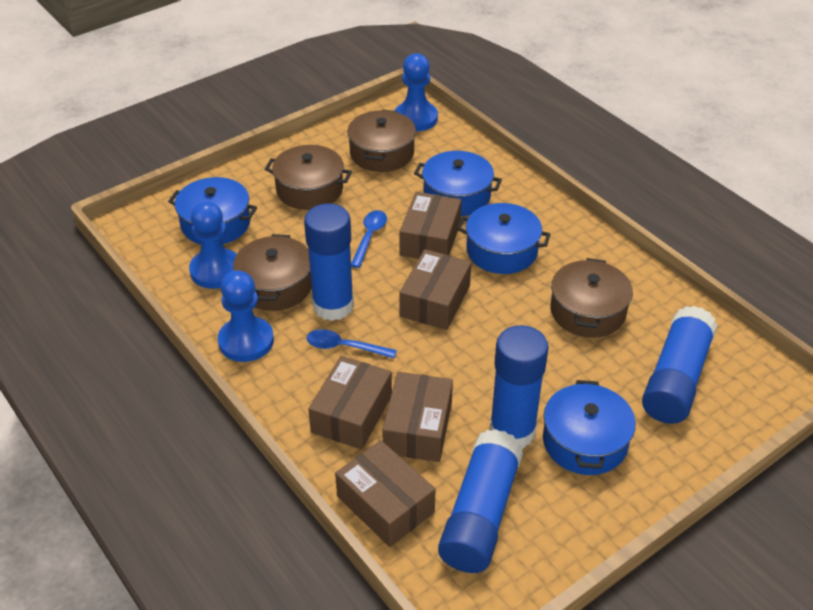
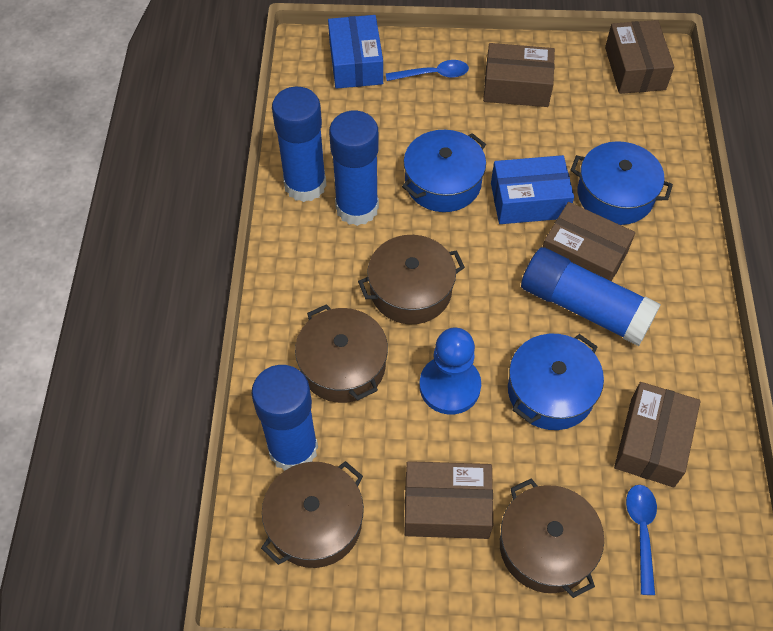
blue box: 0 -> 2
blue pawn: 3 -> 1
blue pot: 4 -> 3

